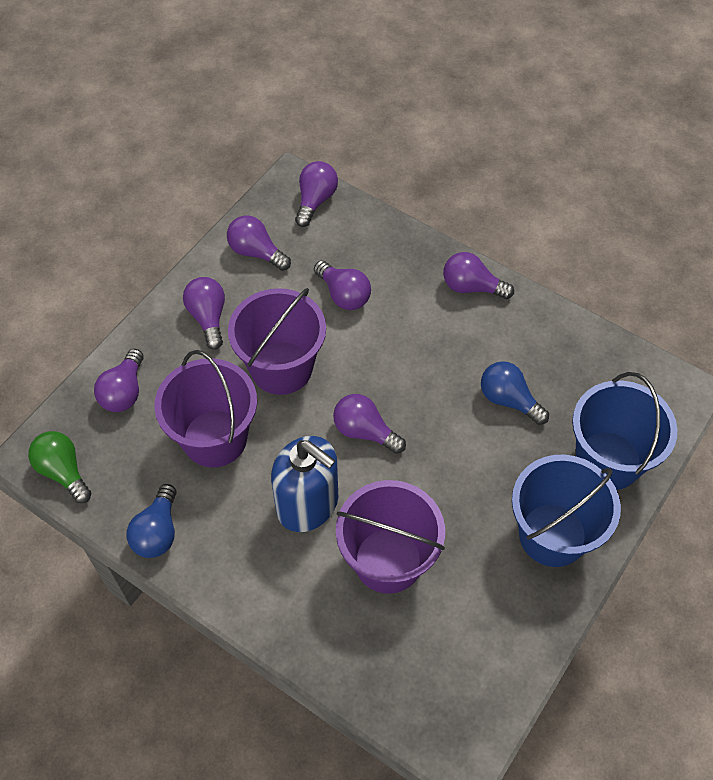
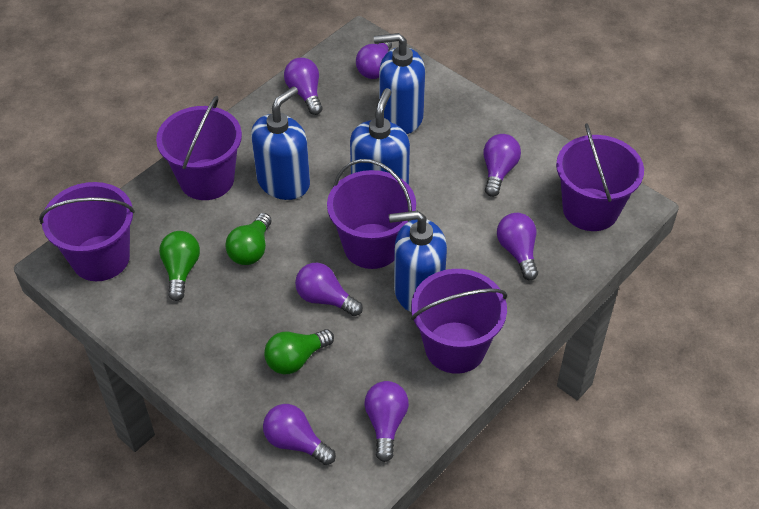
blue bucket: 2 -> 0
blue light bulb: 2 -> 0
blue soap dispenser: 1 -> 4
green light bulb: 1 -> 3
purple bucket: 3 -> 5

